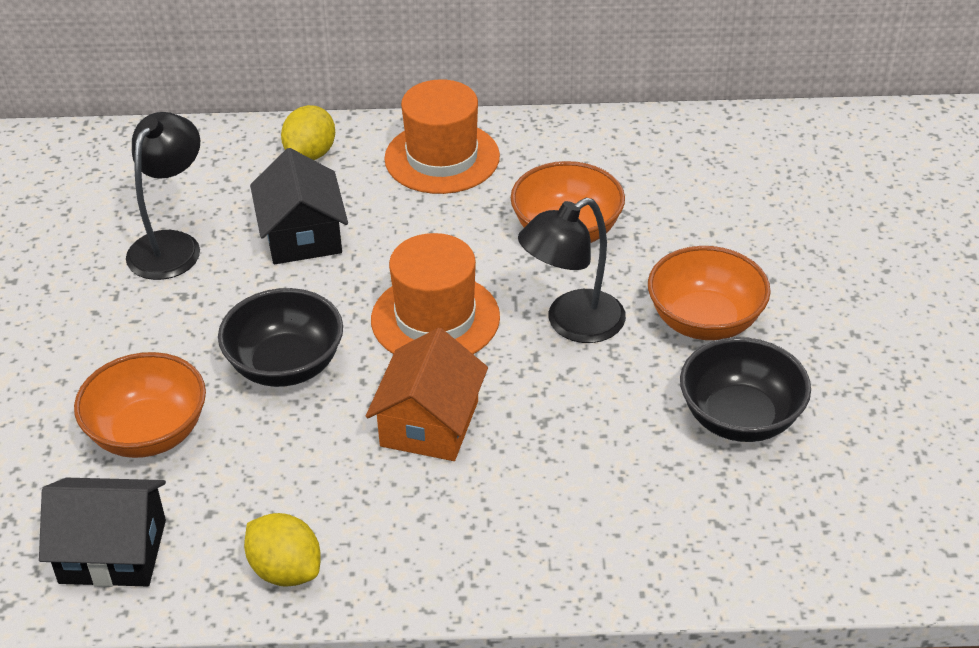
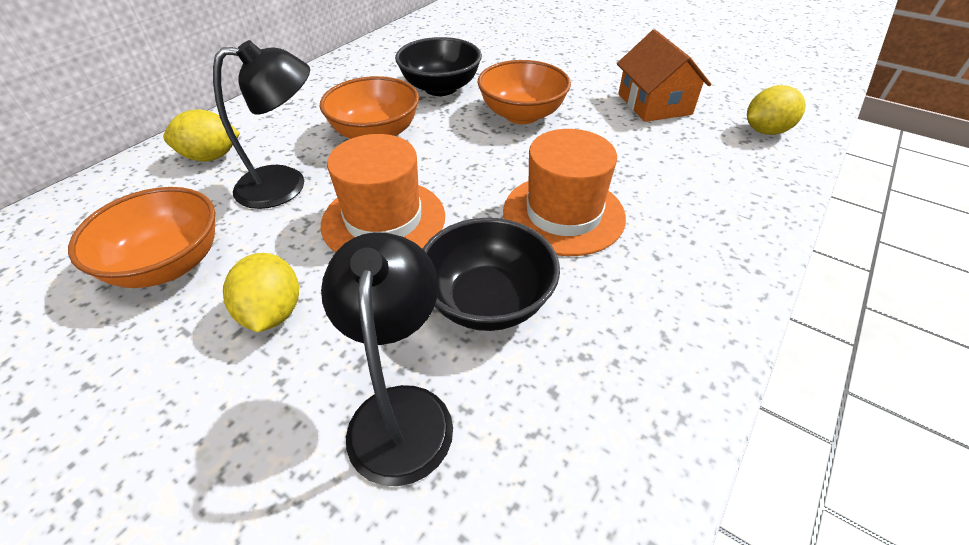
black house: 2 -> 0
yellow lemon: 2 -> 3

